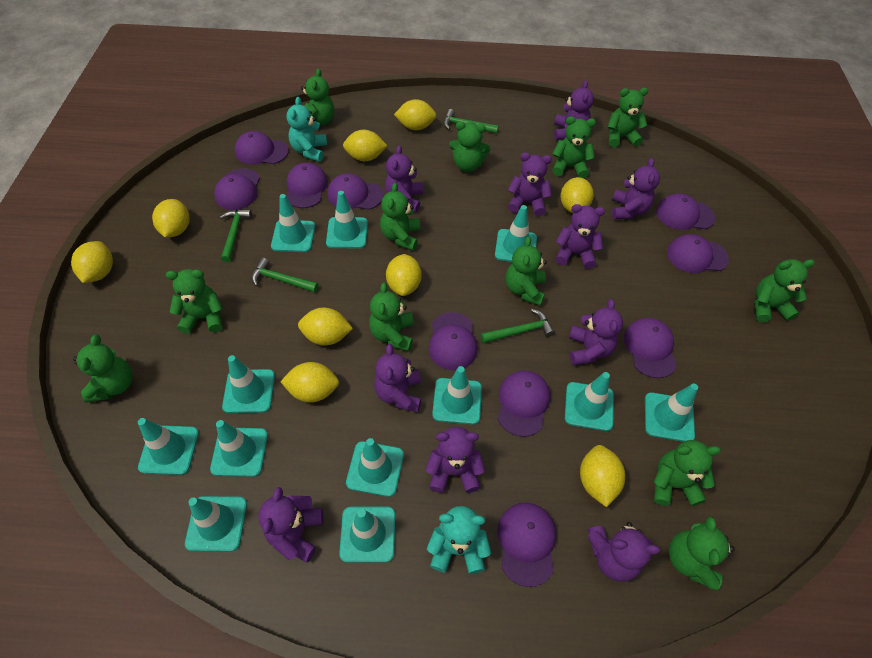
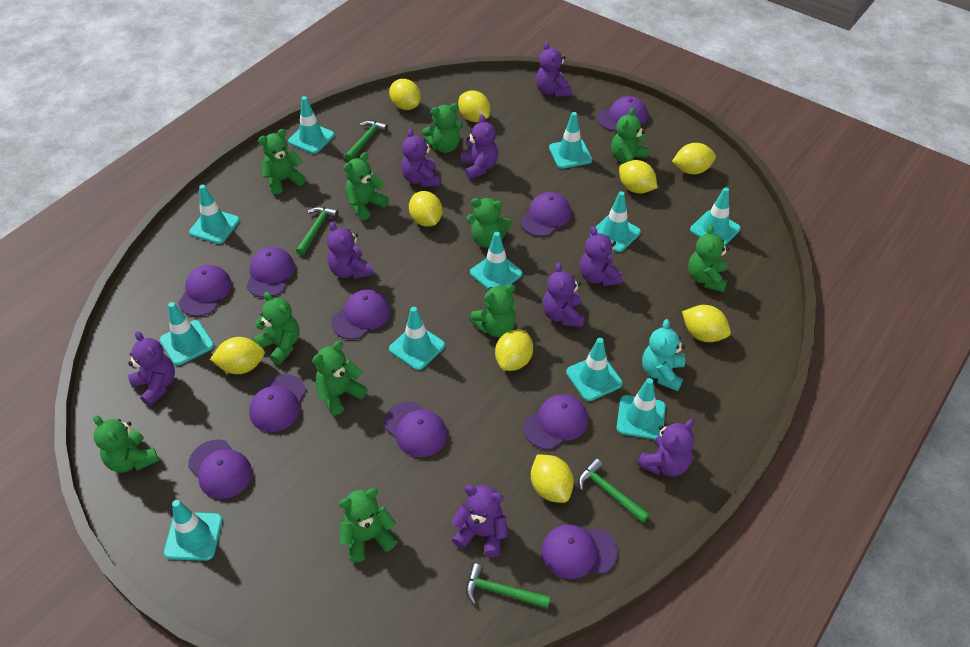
green teddy bear: 12 -> 11
purple teddy bear: 10 -> 9
turquoise teddy bear: 2 -> 1
turquoise traffic cone: 12 -> 11

